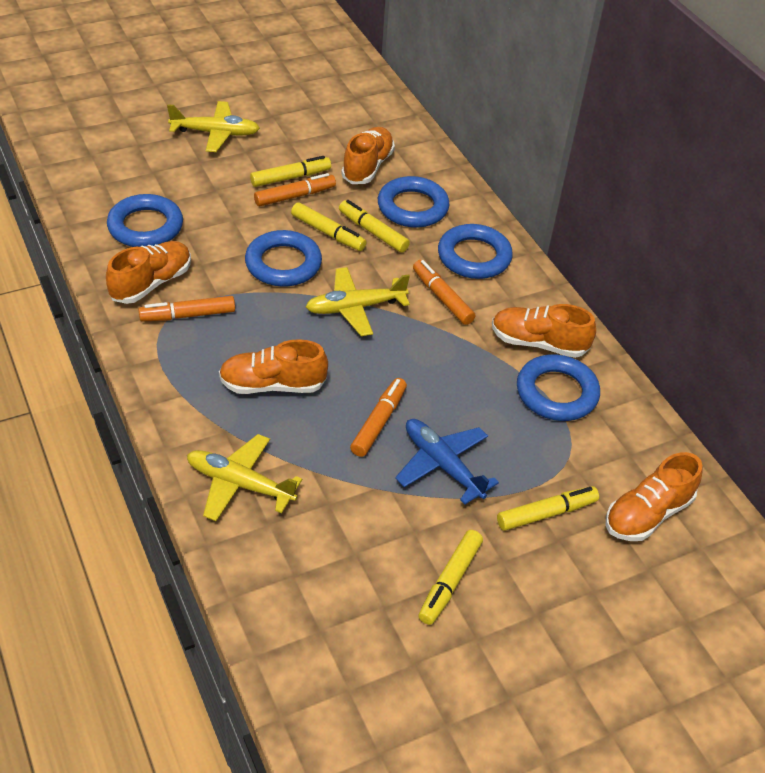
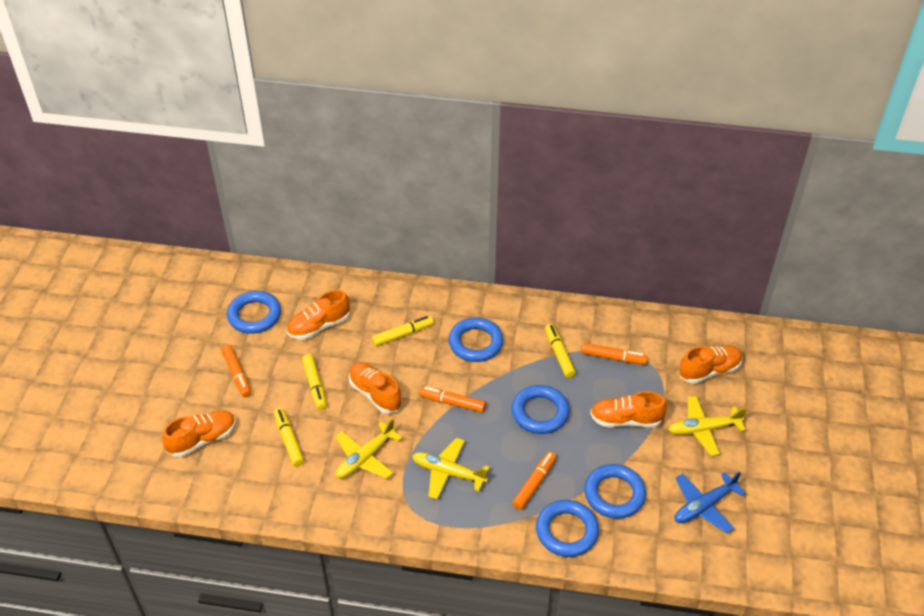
yellow marker: 5 -> 4

